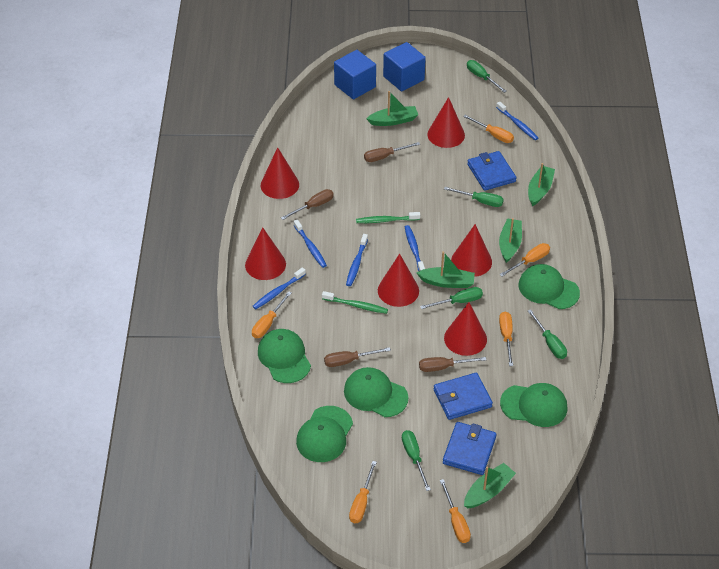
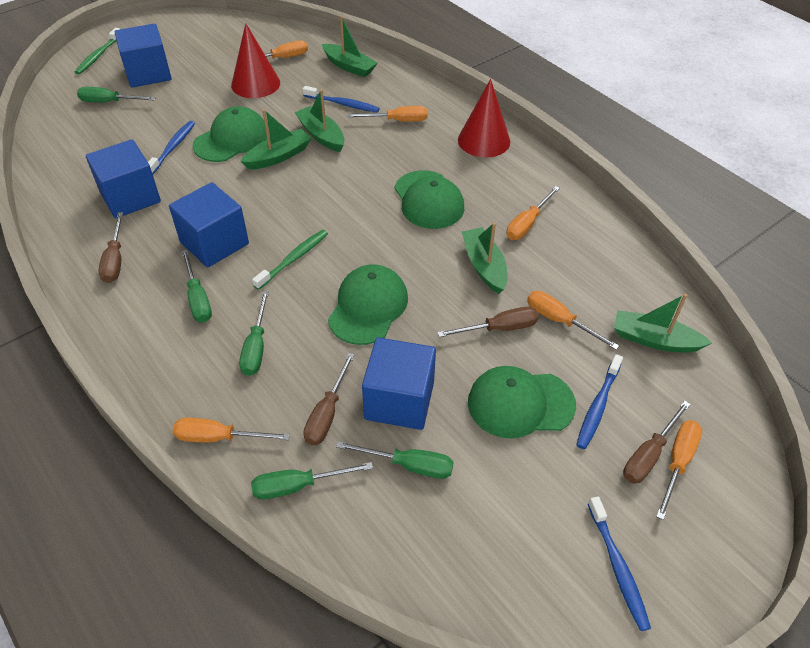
blue cube: 2 -> 4
blue toothbrush: 5 -> 4
blue wallet: 3 -> 0
green cap: 5 -> 4
red cone: 6 -> 2

